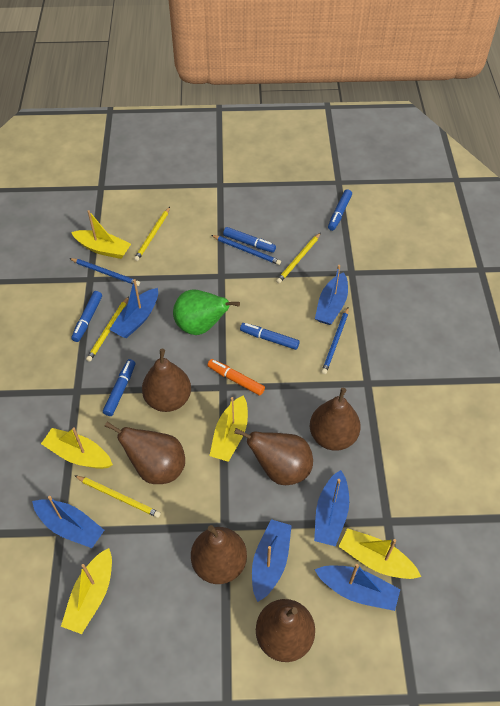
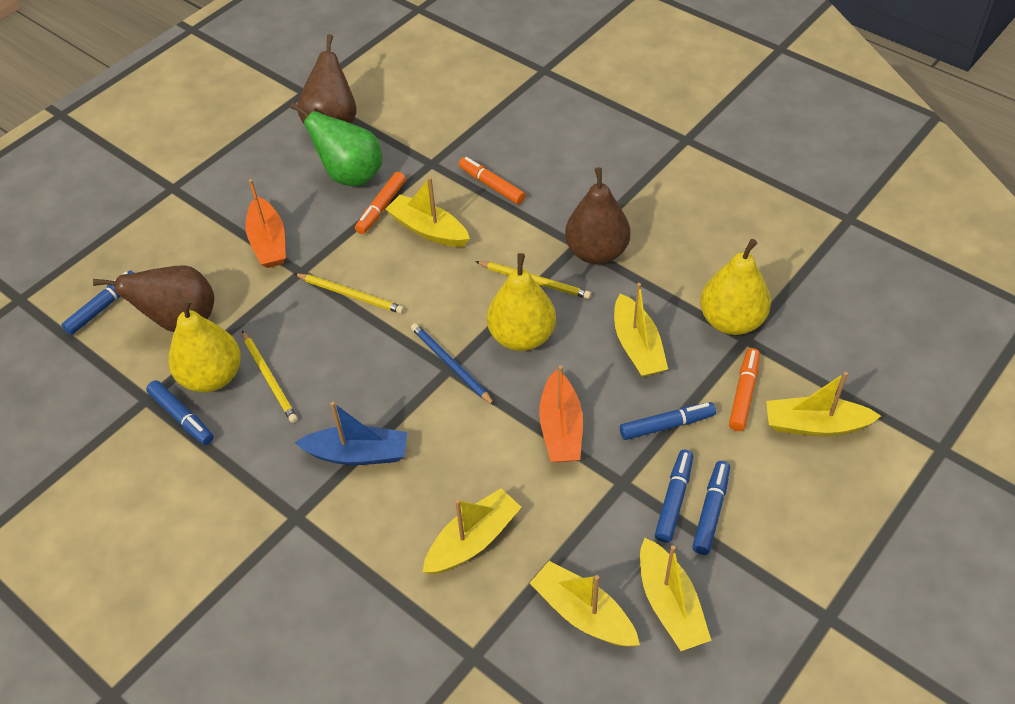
blue boat: 6 -> 1
blue pencil: 3 -> 1
brown pear: 6 -> 3
orange boat: 0 -> 2
orange marker: 1 -> 3
yellow boat: 5 -> 6
yellow pear: 0 -> 3
yellow pencil: 4 -> 3

